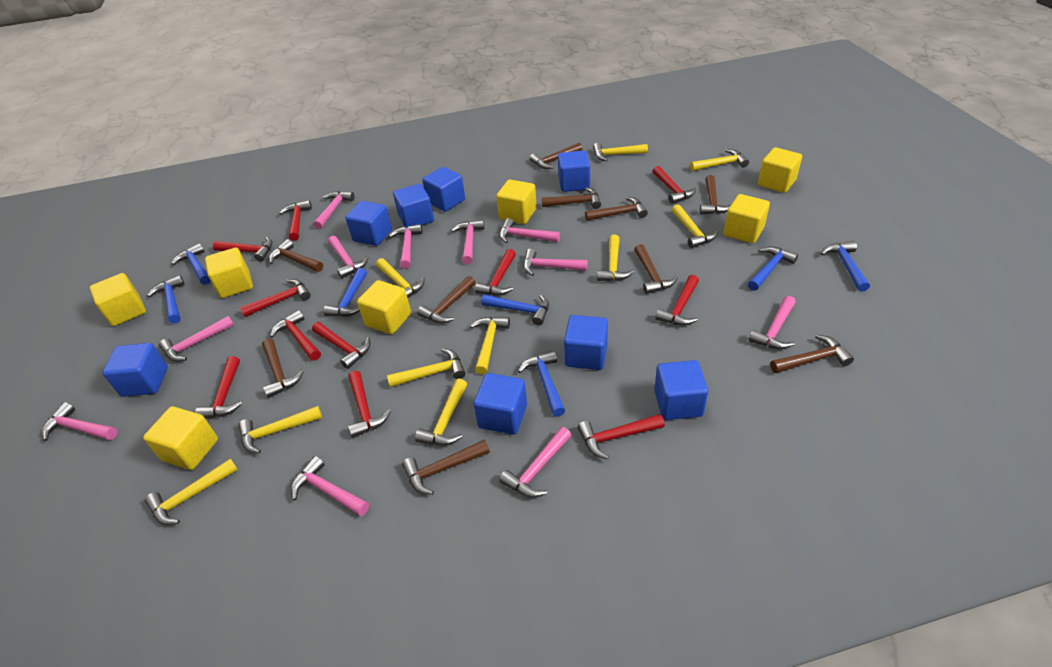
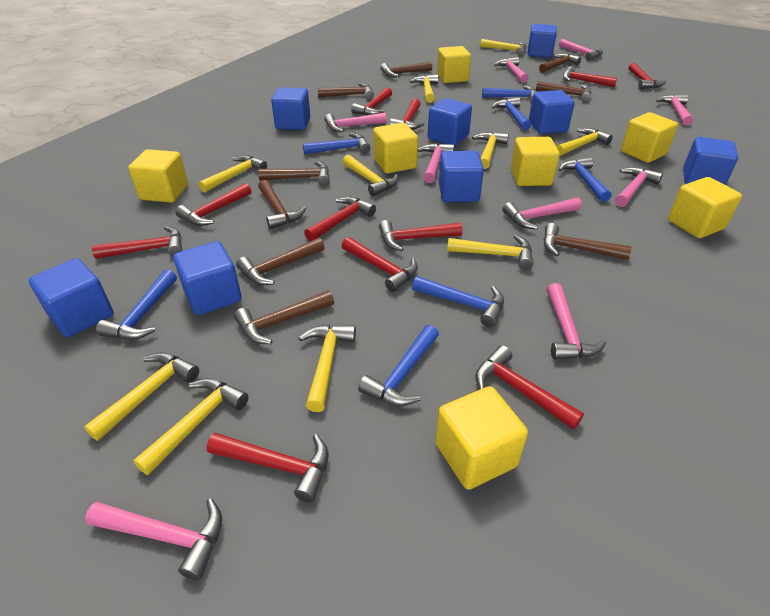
brown hammer: 10 -> 9
pink hammer: 11 -> 9

